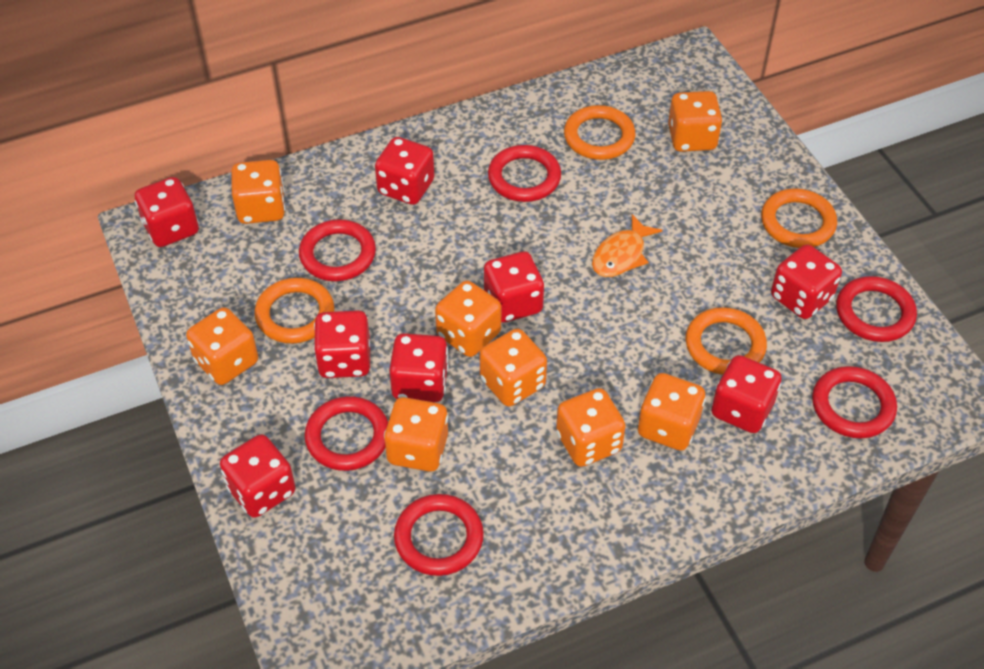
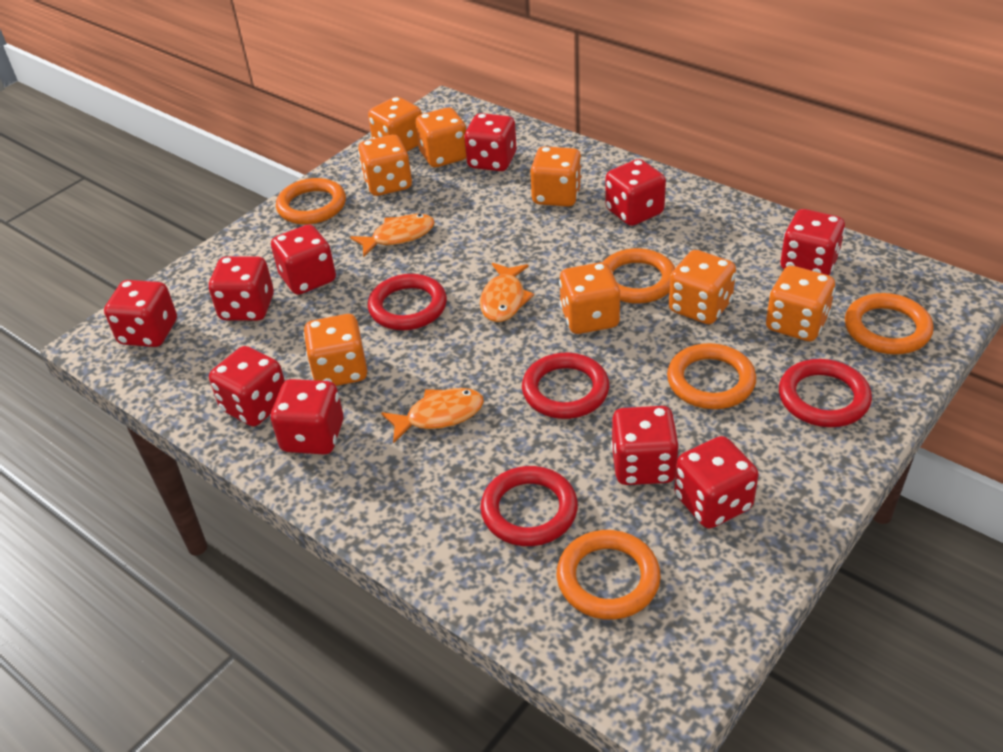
orange fish: 1 -> 3
orange ring: 4 -> 5
red dice: 8 -> 10
red ring: 6 -> 4

